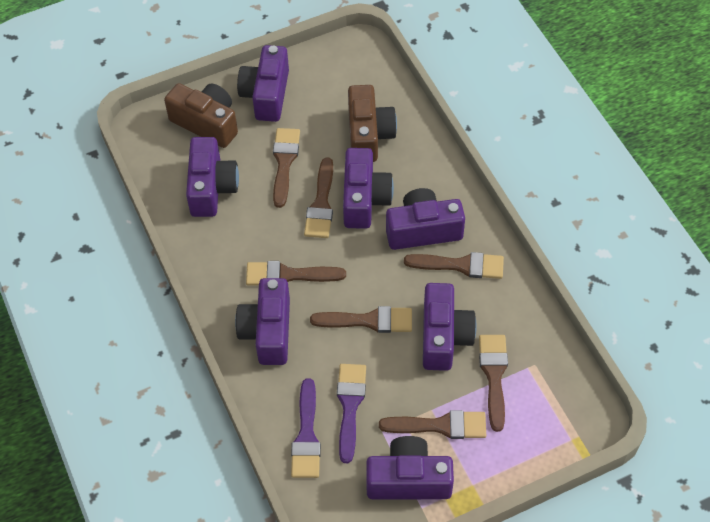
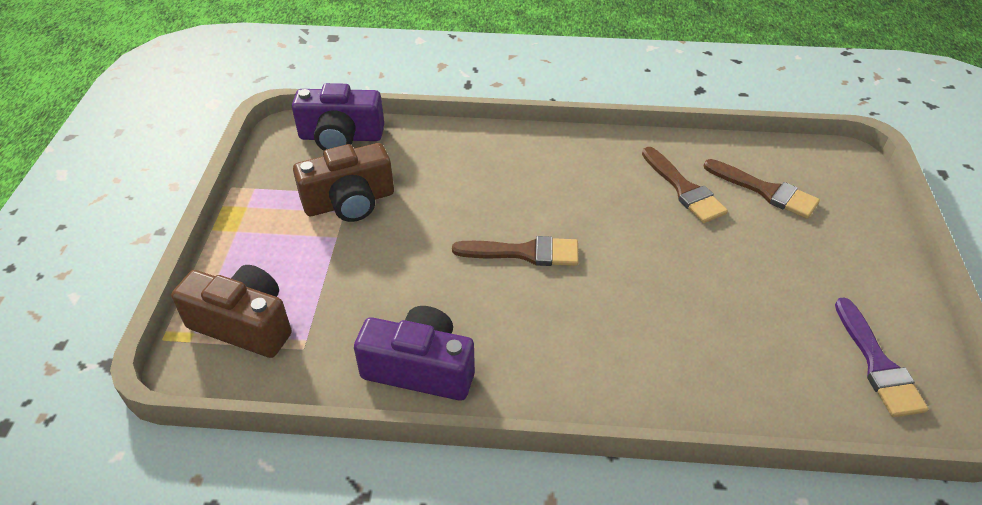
brown brush: 7 -> 3
purple brush: 2 -> 1
purple camera: 7 -> 2

